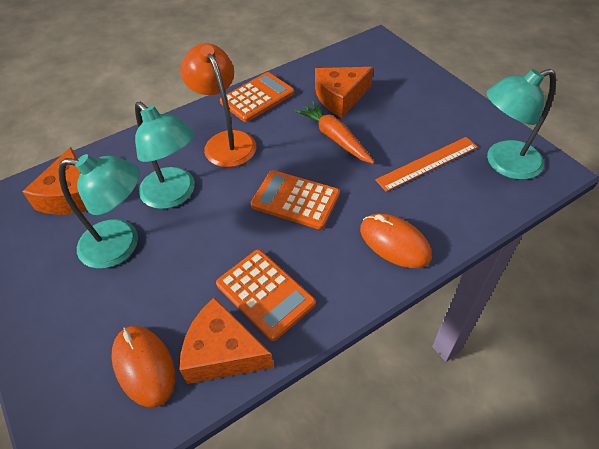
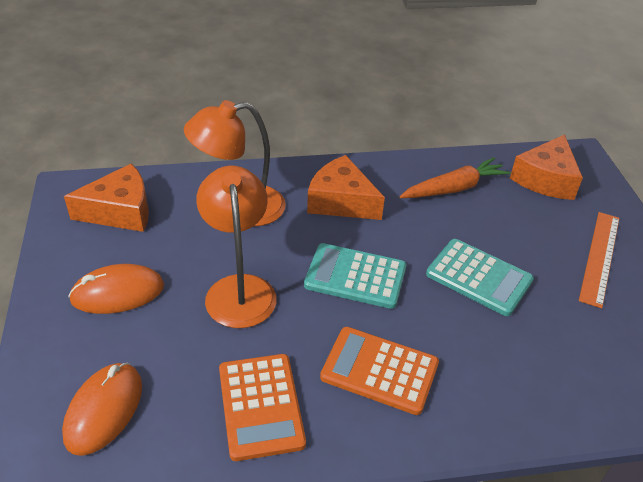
orange calculator: 3 -> 2
orange lamp: 1 -> 2
turquoise calculator: 0 -> 2
turquoise lamp: 3 -> 0

